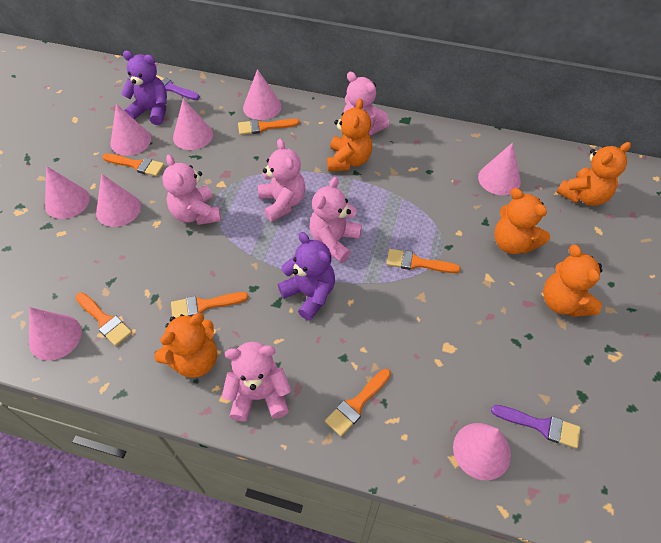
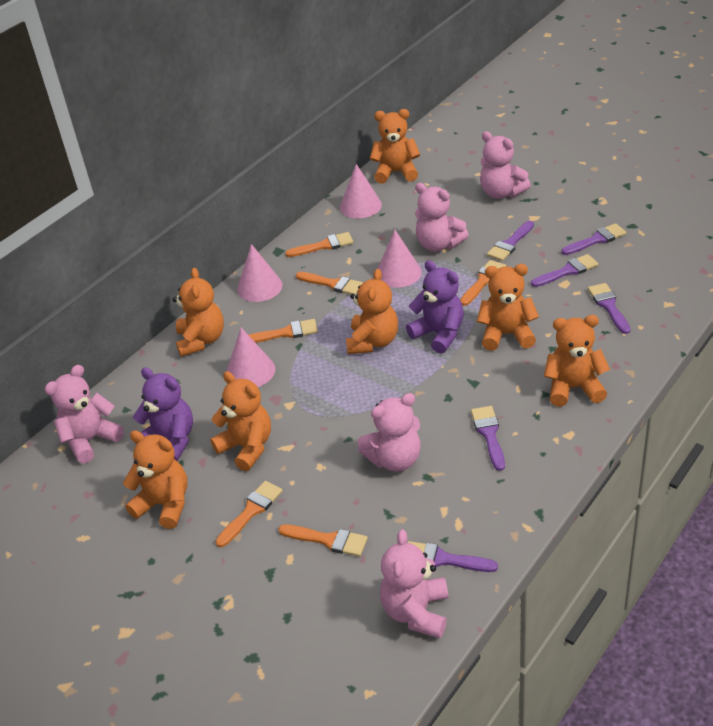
orange teddy bear: 5 -> 7
pink cone: 8 -> 4
purple brush: 2 -> 6

